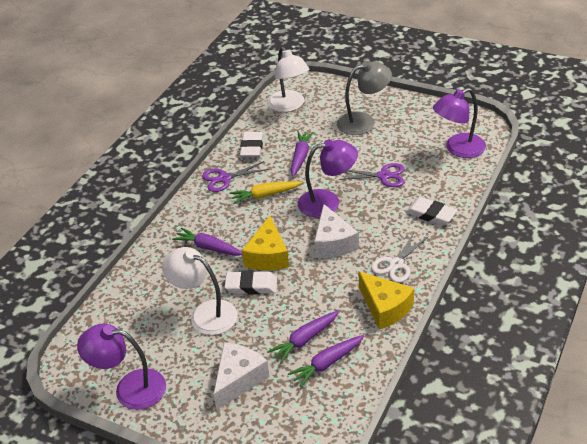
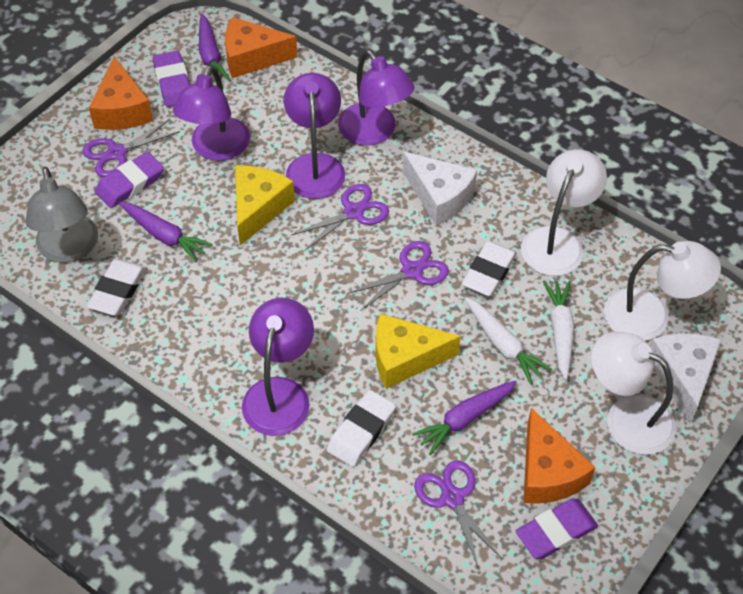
orange cheese: 0 -> 3
purple carrot: 4 -> 3
purple eraser: 0 -> 3
purple lamp: 3 -> 4
purple scissors: 2 -> 4
white carrot: 0 -> 2
white lamp: 2 -> 3
white scissors: 1 -> 0
yellow carrot: 1 -> 0

